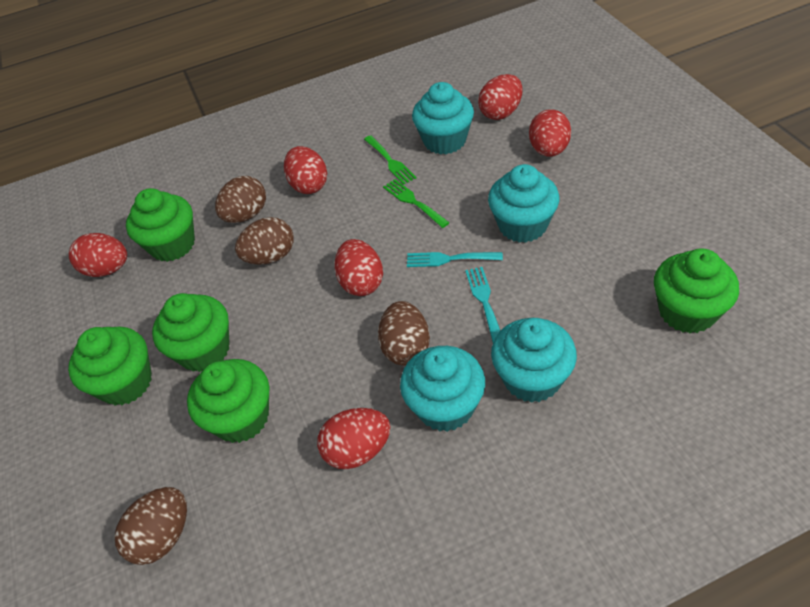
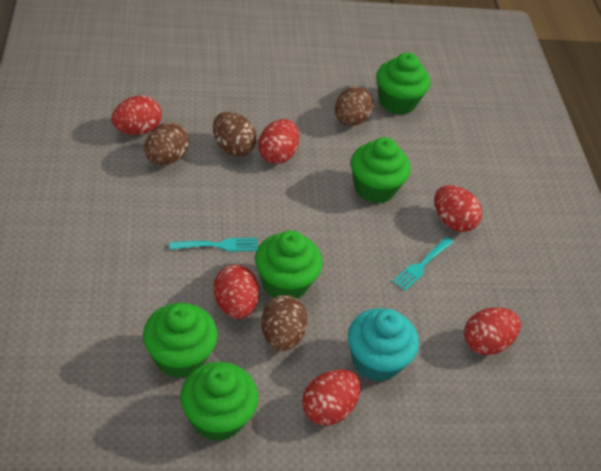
green fork: 2 -> 0
turquoise cupcake: 4 -> 1

